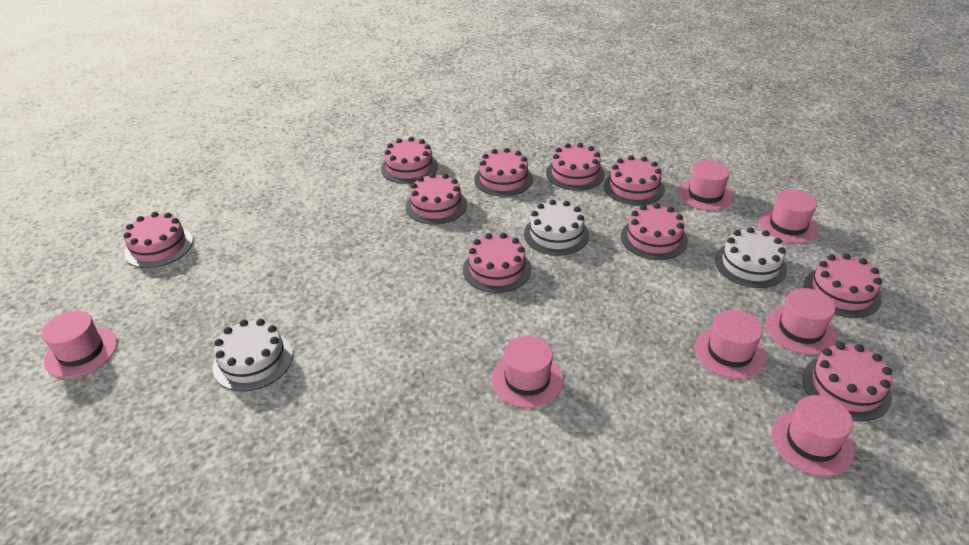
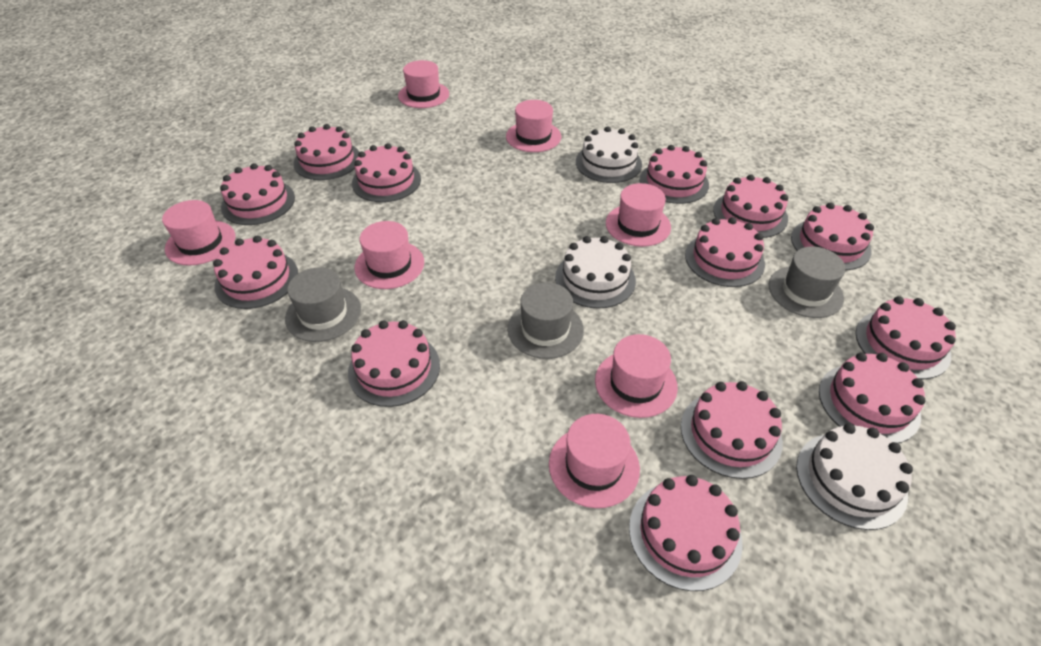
grey hat: 0 -> 3
pink cake: 10 -> 13

